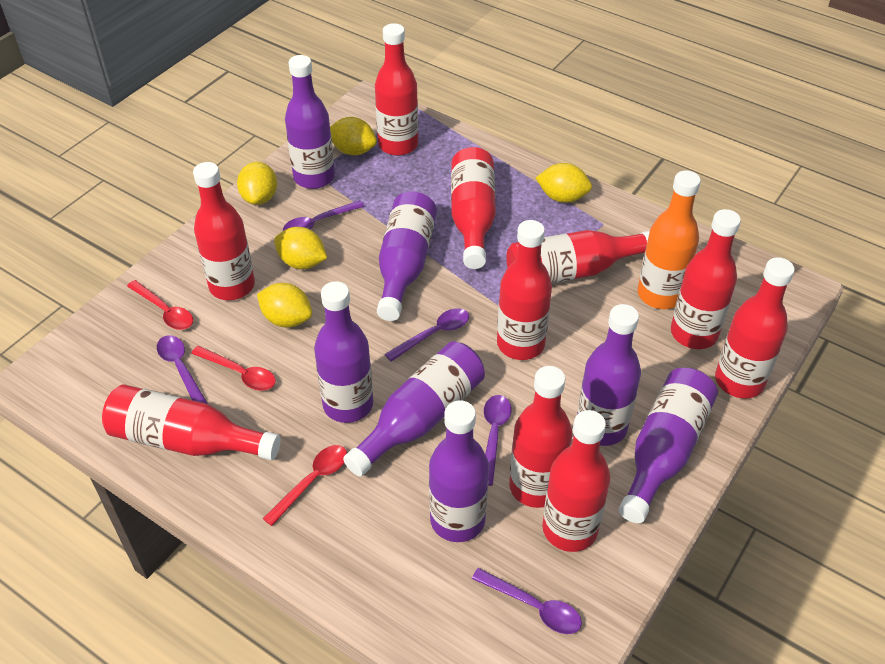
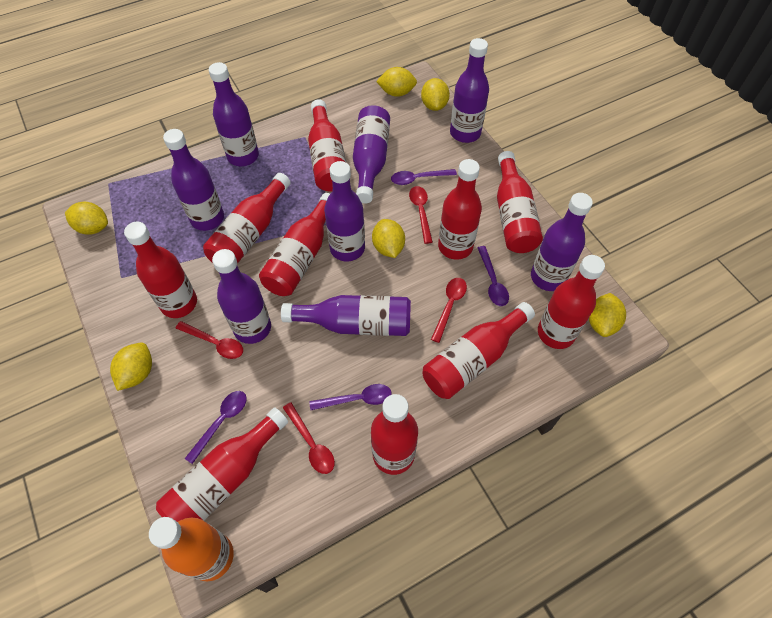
purple bottle: 7 -> 8
purple spoon: 5 -> 4
red spoon: 3 -> 4
yellow lemon: 5 -> 6

